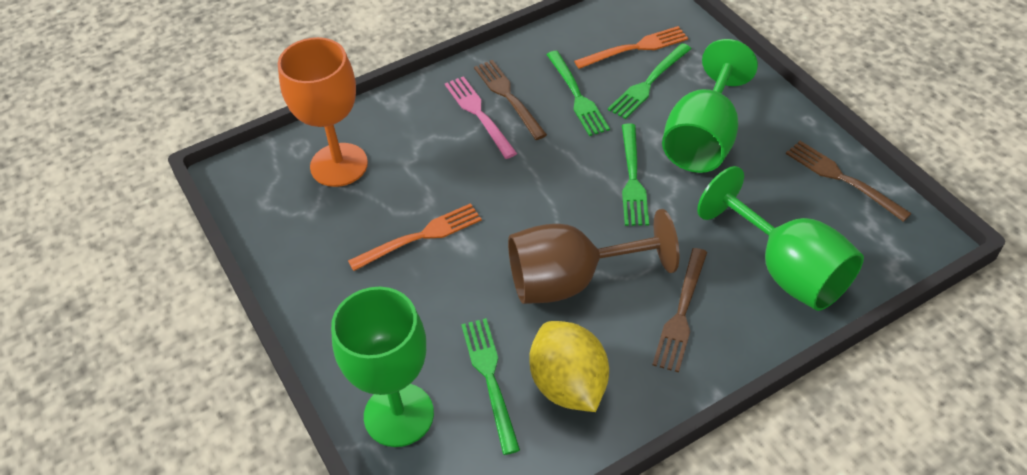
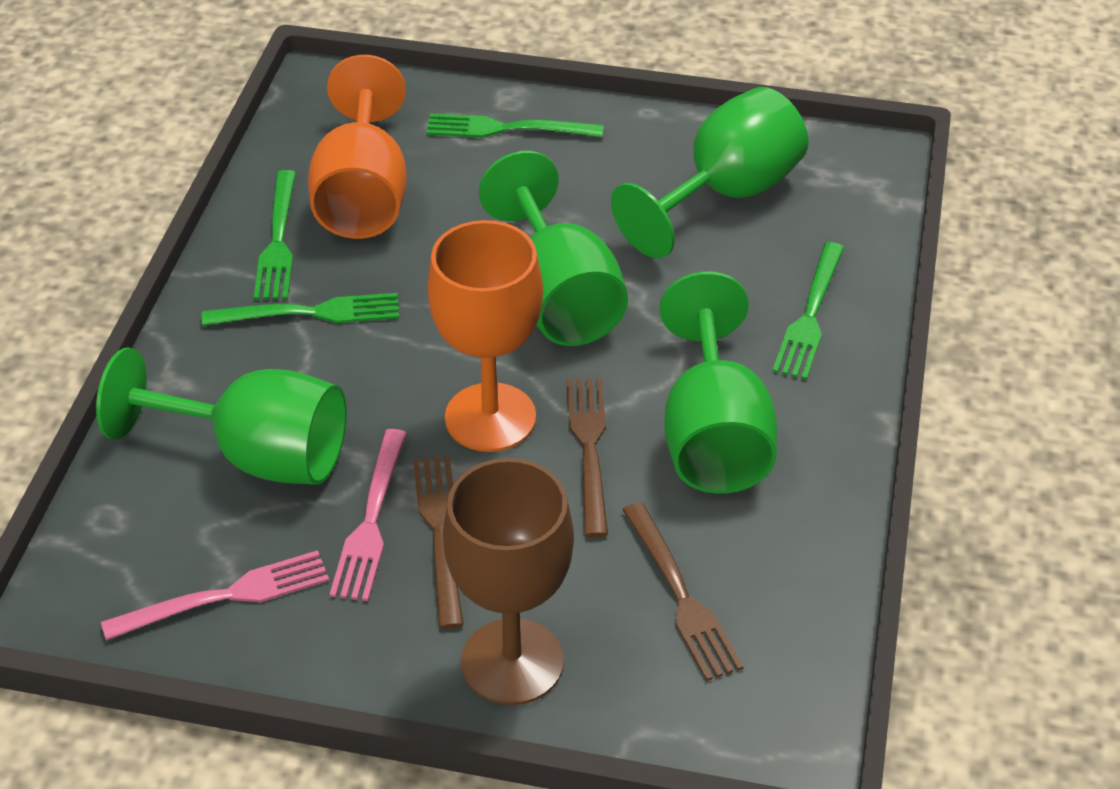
green goblet: 3 -> 4
orange fork: 2 -> 0
orange goblet: 1 -> 2
pink fork: 1 -> 2
yellow lemon: 1 -> 0

